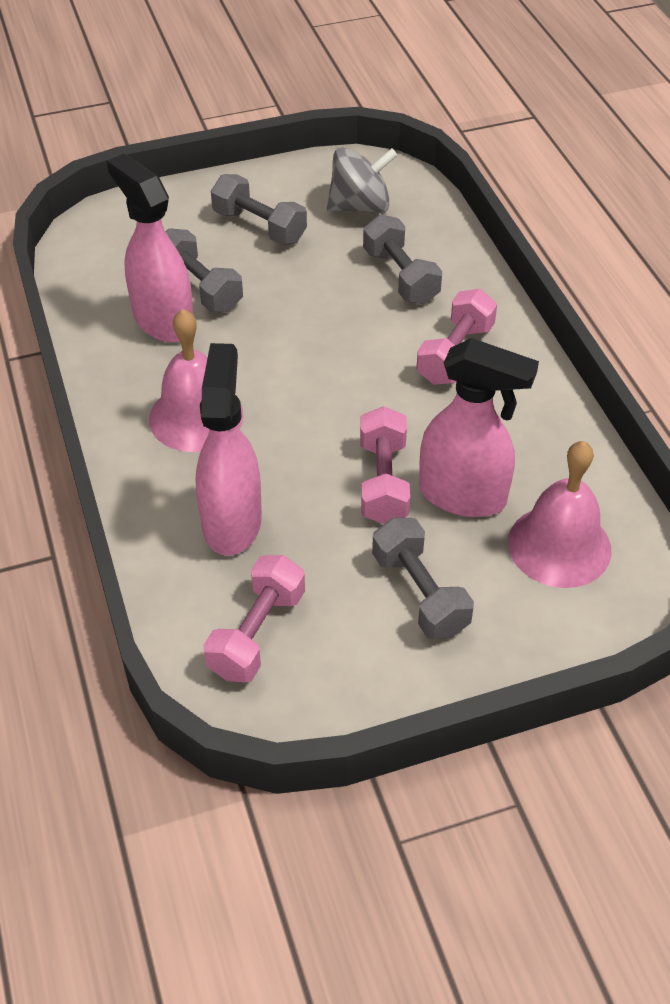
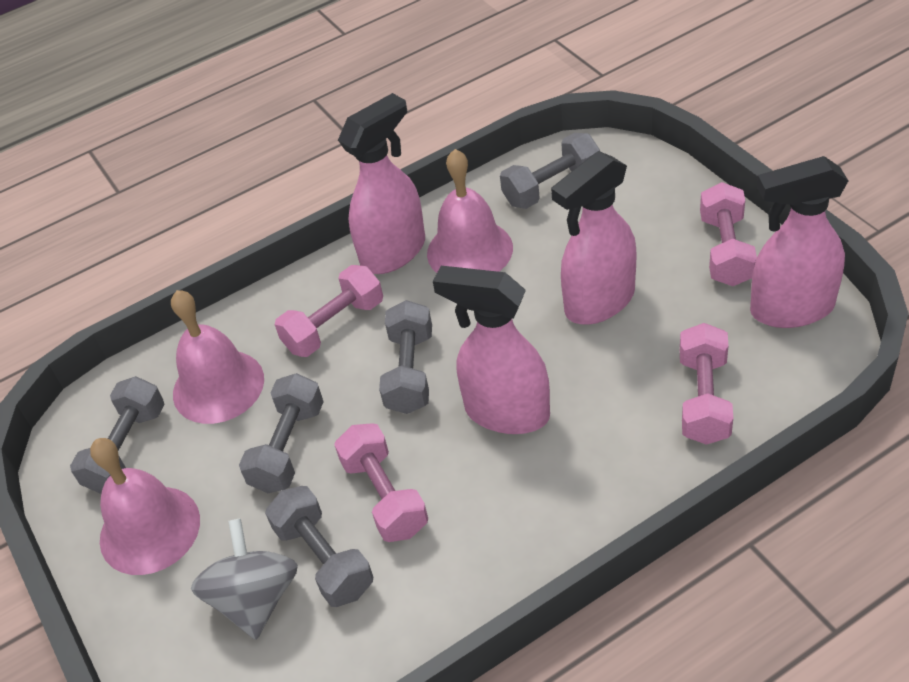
grey dumbbell: 4 -> 5
pink bell: 2 -> 3
pink dumbbell: 3 -> 4
pink spray bottle: 3 -> 4

